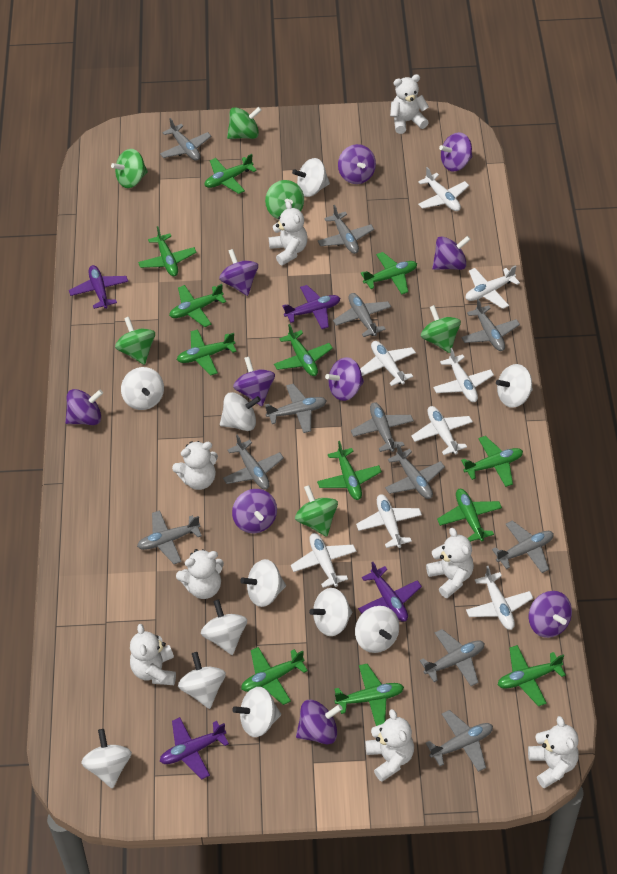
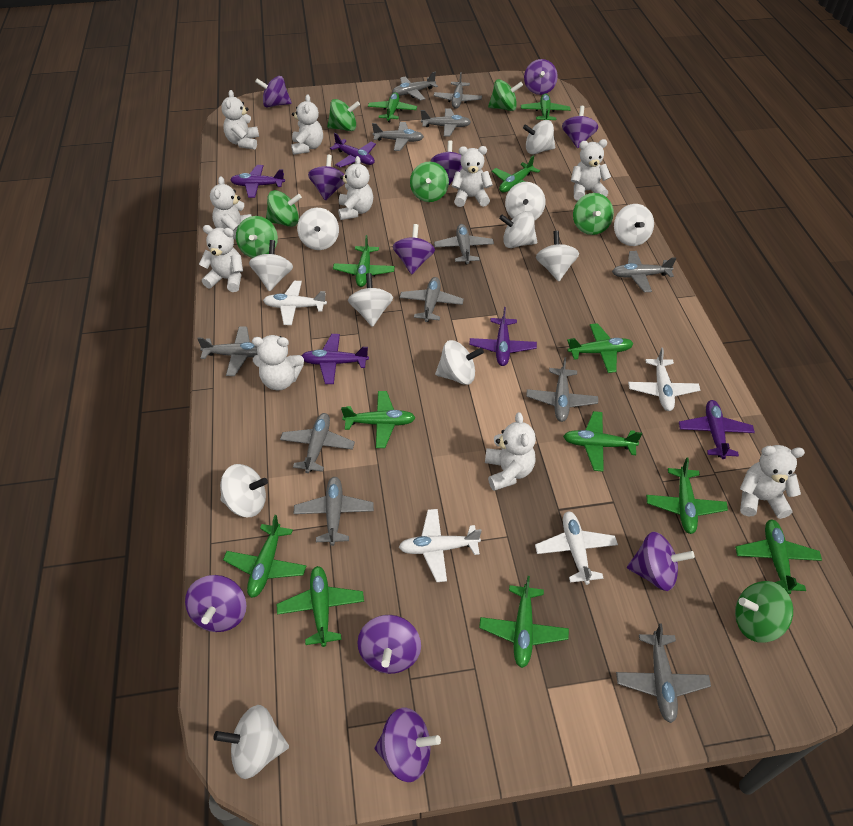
green spinning top: 6 -> 7
purple plane: 4 -> 5
white plane: 8 -> 4
white teddy bear: 8 -> 10

